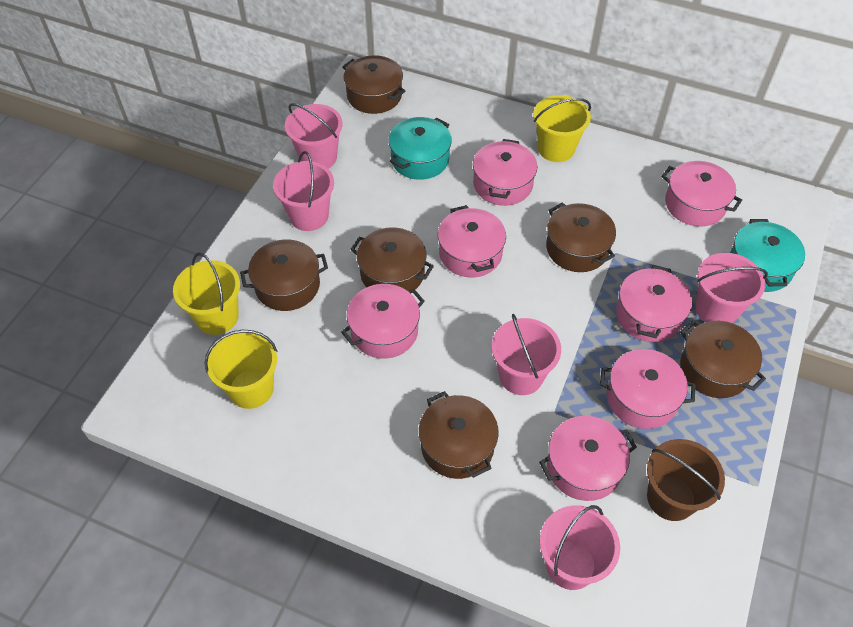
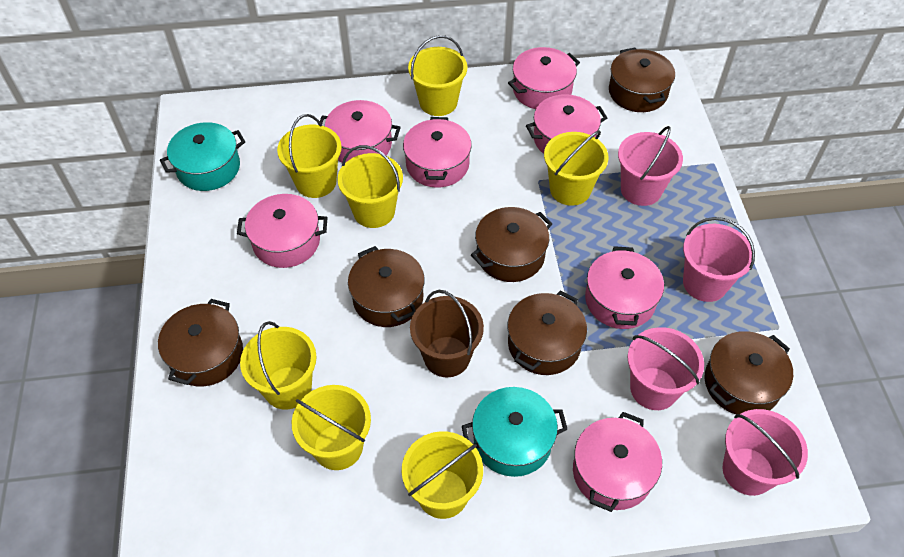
pink bucket: 5 -> 4
yellow bucket: 3 -> 7

